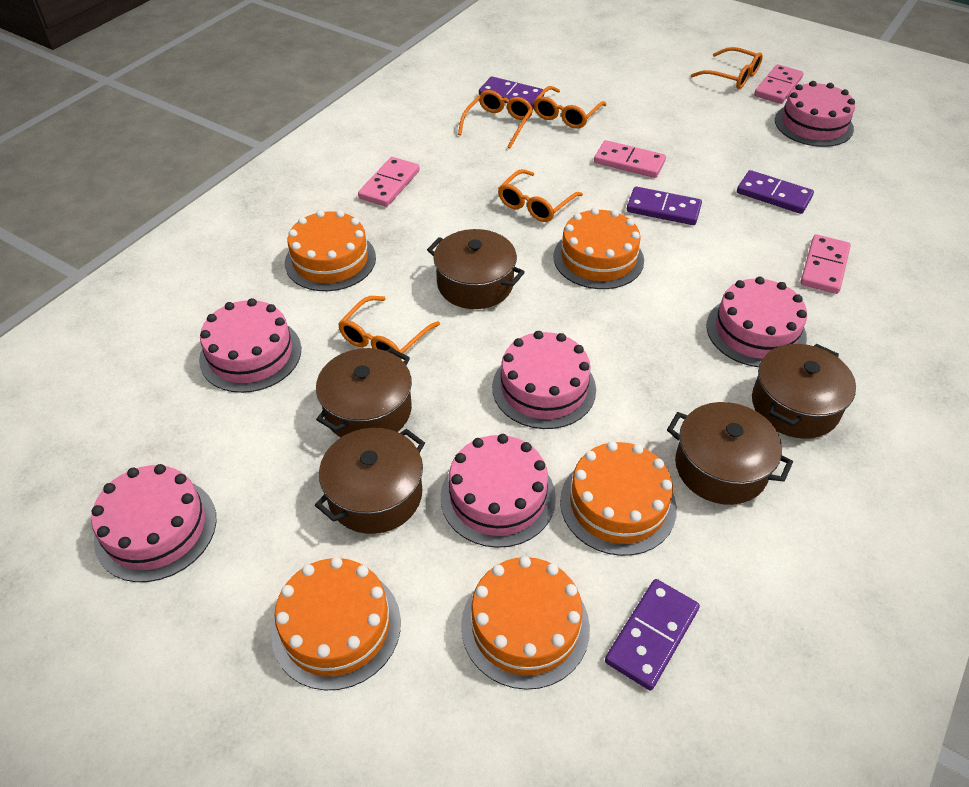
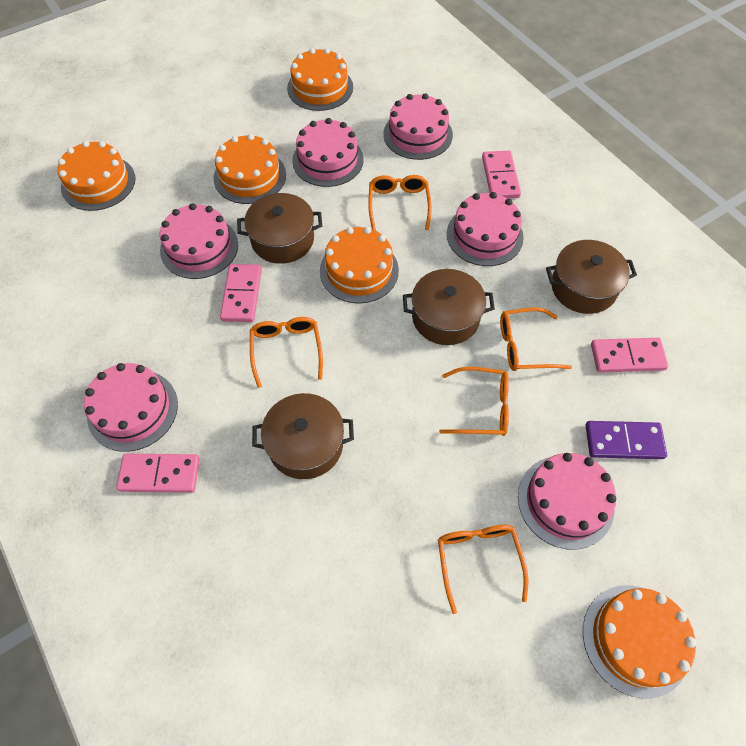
brown pot: 5 -> 4
purple domino: 4 -> 1

